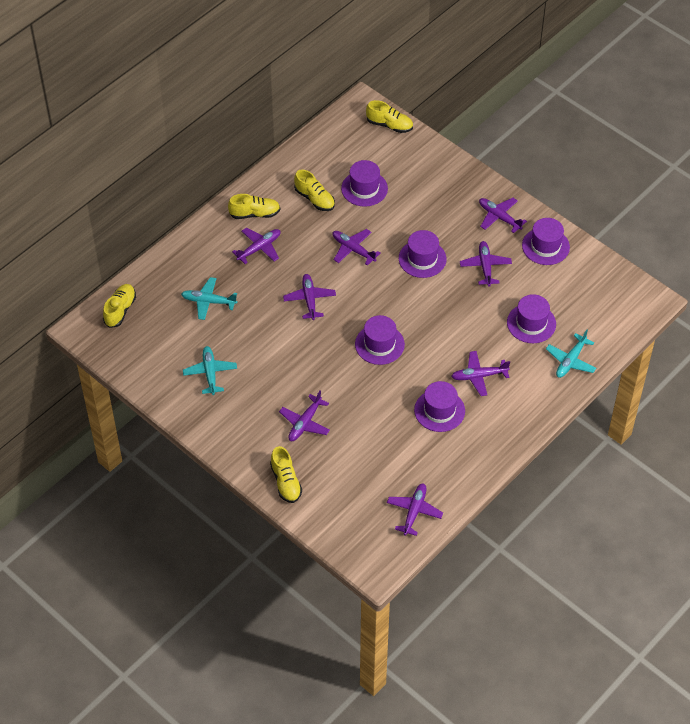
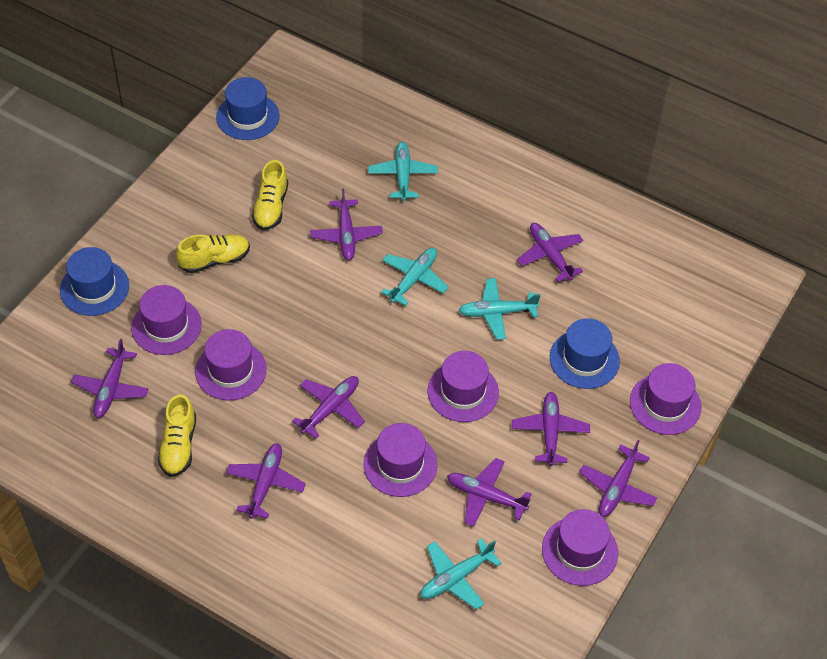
blue hat: 0 -> 3
turquoise plane: 3 -> 4
yellow shoe: 5 -> 3

